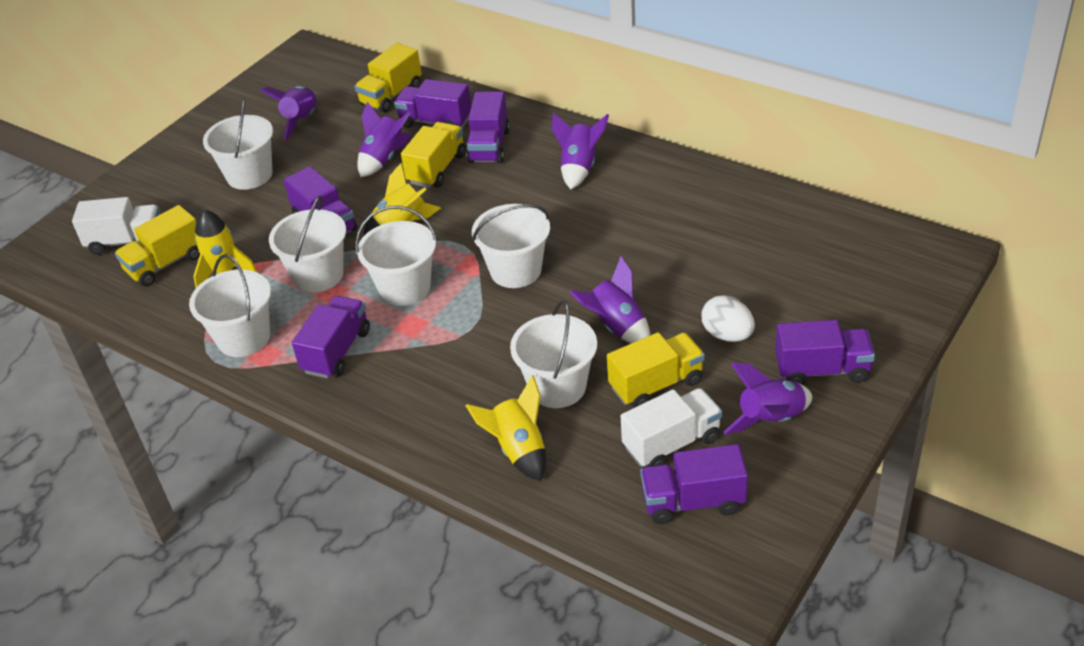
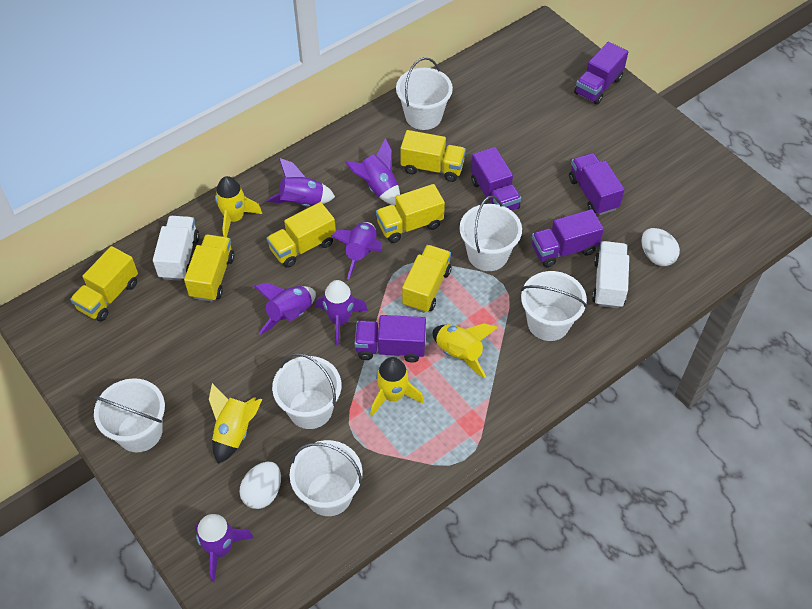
purple rocket: 5 -> 6
purple truck: 6 -> 5
white egg: 1 -> 2
yellow rocket: 3 -> 4
yellow truck: 4 -> 6

